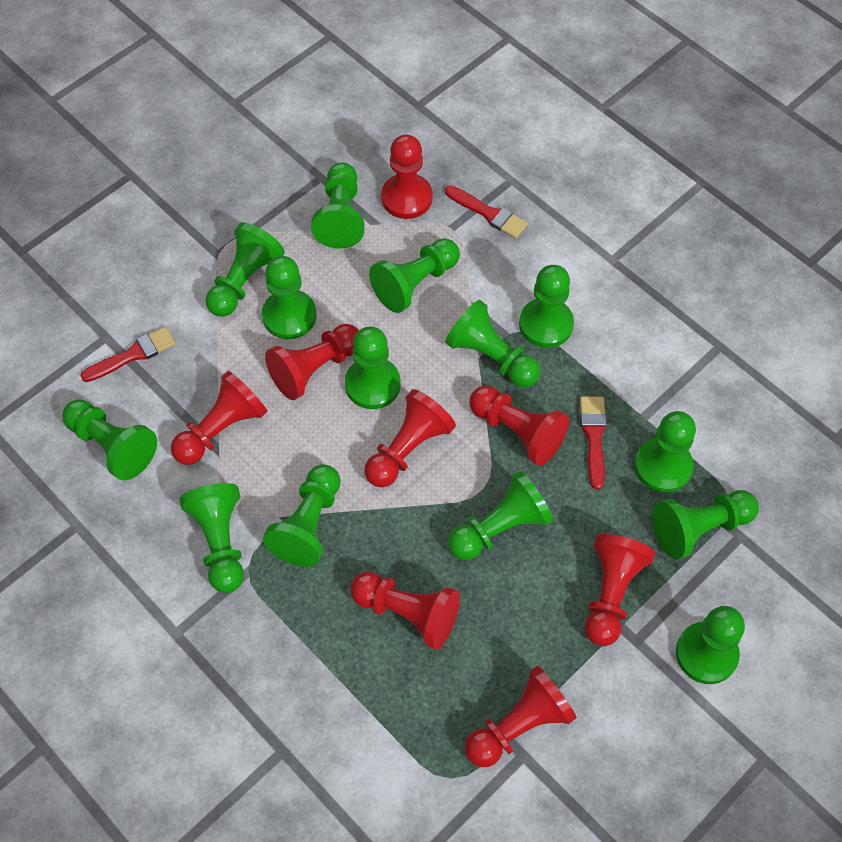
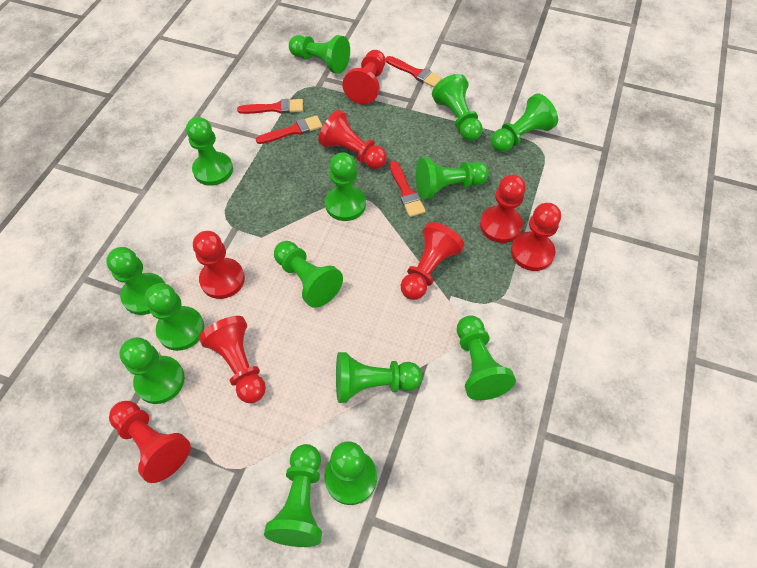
red brush: 3 -> 4

